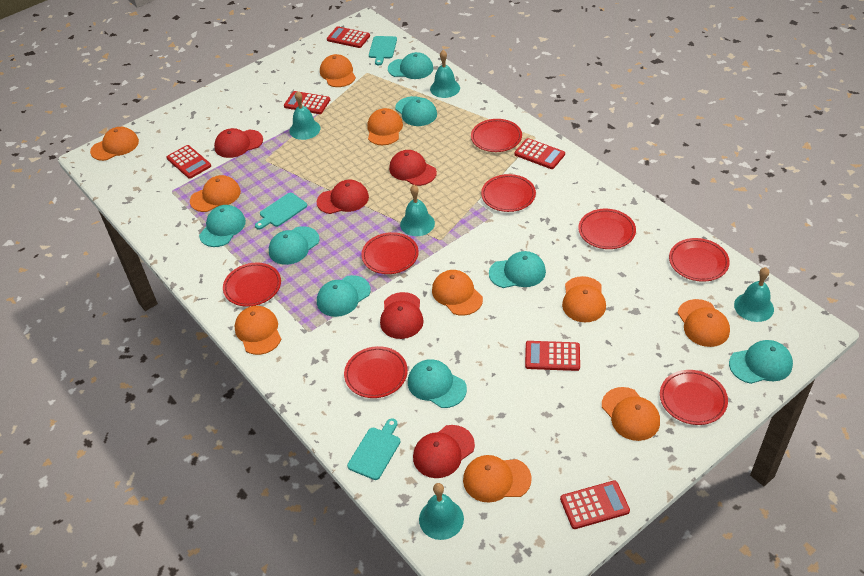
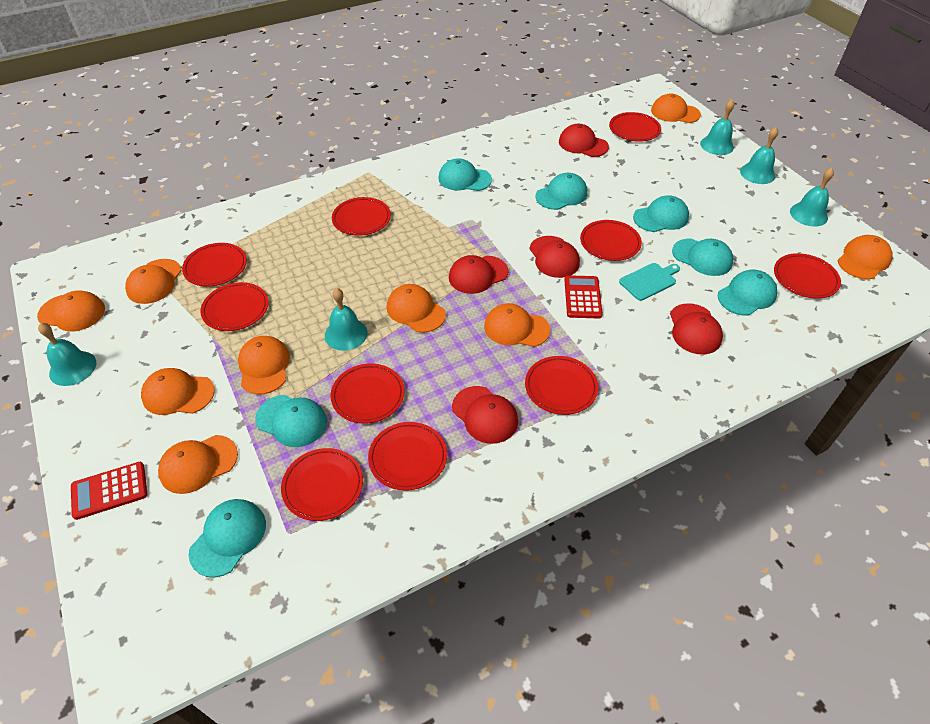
orange cap: 10 -> 9
red calculator: 6 -> 2
red plate: 8 -> 10
turquoise cap: 8 -> 7
turquoise cutting board: 3 -> 1

